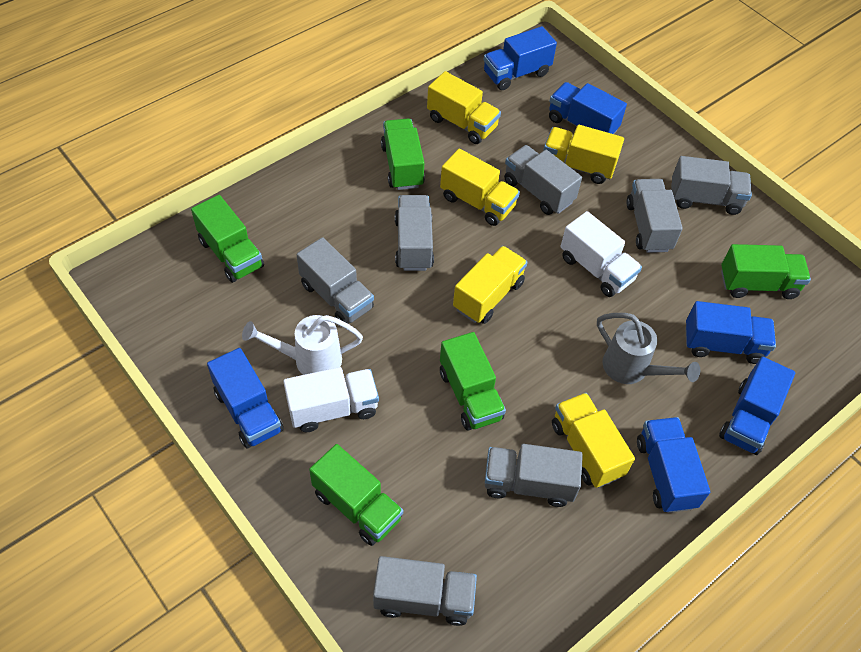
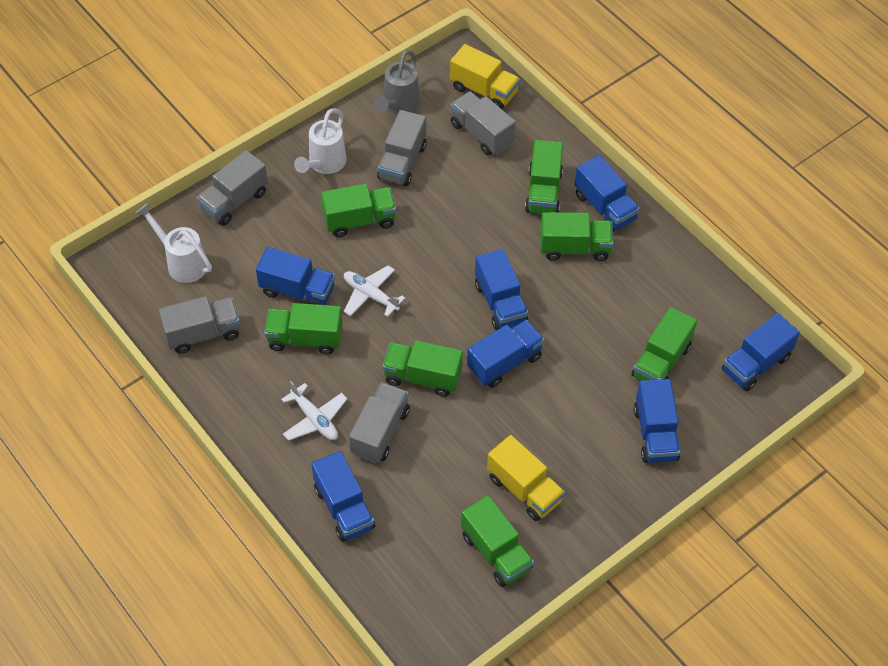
blue truck: 6 -> 7
green truck: 5 -> 7
grey truck: 7 -> 5
white plane: 0 -> 2
white truck: 2 -> 0
white watering can: 1 -> 2
yellow truck: 5 -> 2

